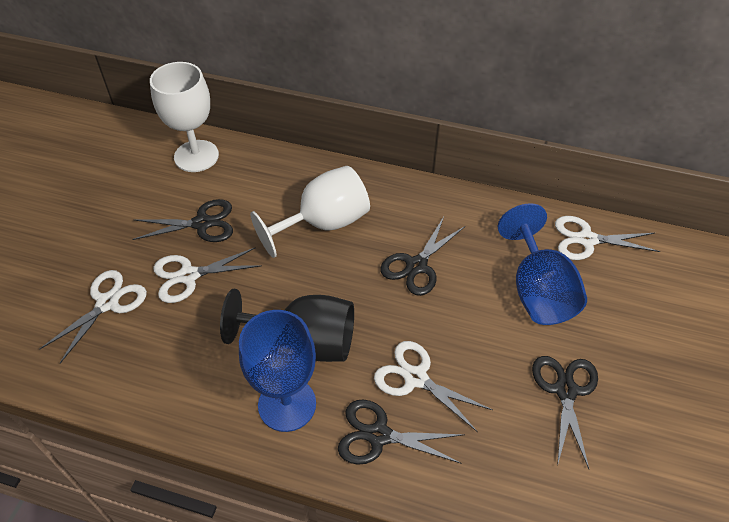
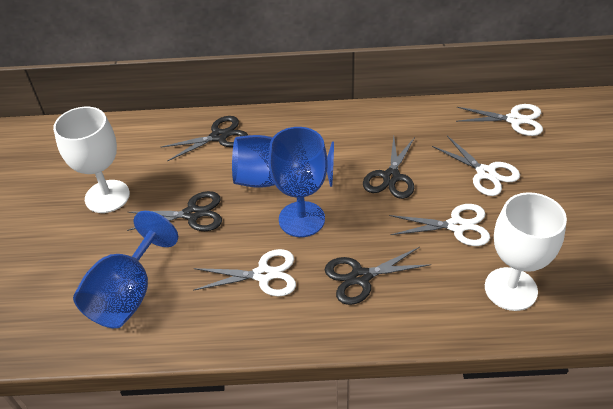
black goblet: 1 -> 0
blue goblet: 2 -> 3

